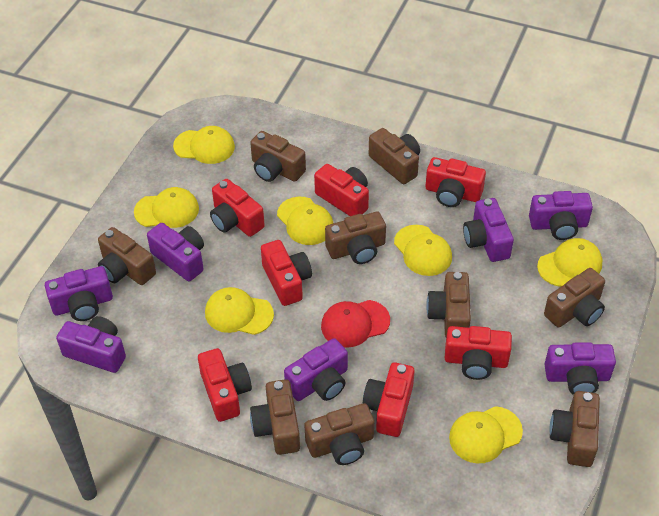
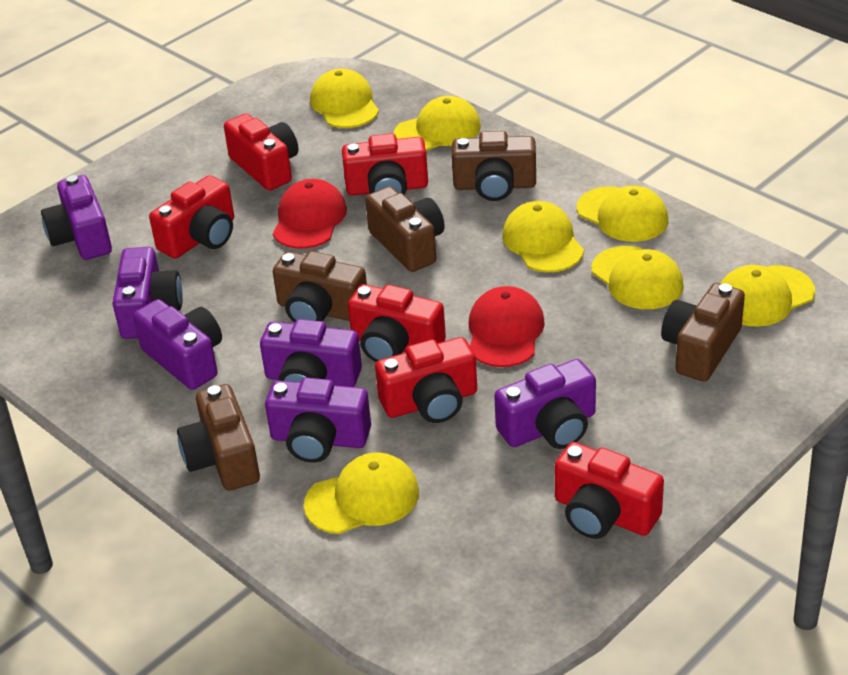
brown camera: 9 -> 5
purple camera: 7 -> 6
red camera: 7 -> 6
red cap: 1 -> 2

